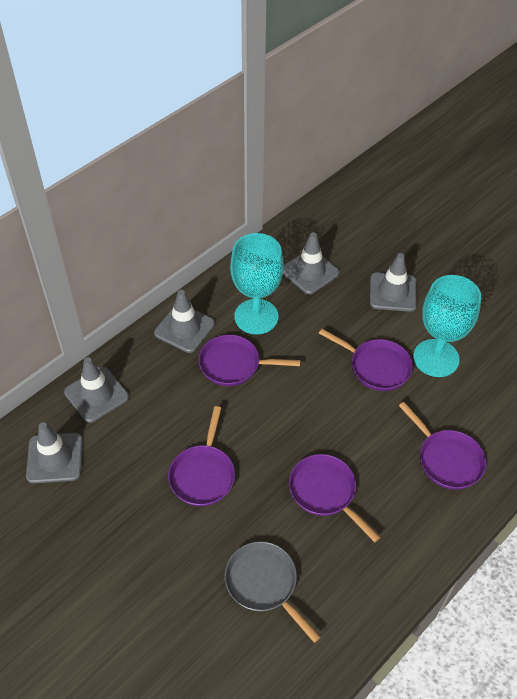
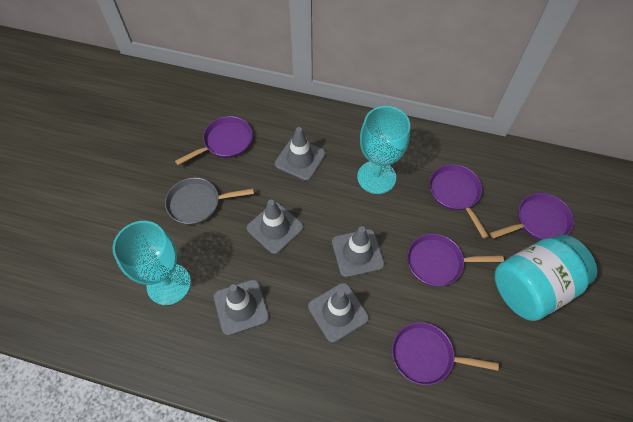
turquoise jar: 0 -> 1

